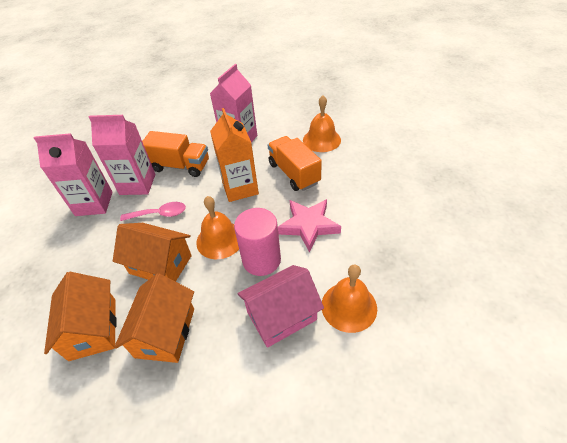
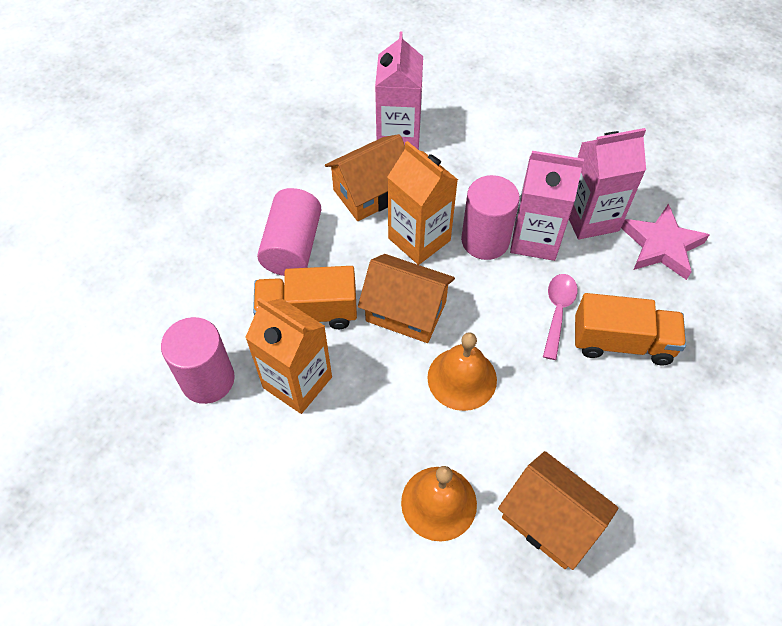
orange bell: 3 -> 2
orange carton: 1 -> 2
pink cylinder: 1 -> 3
pink house: 1 -> 0

